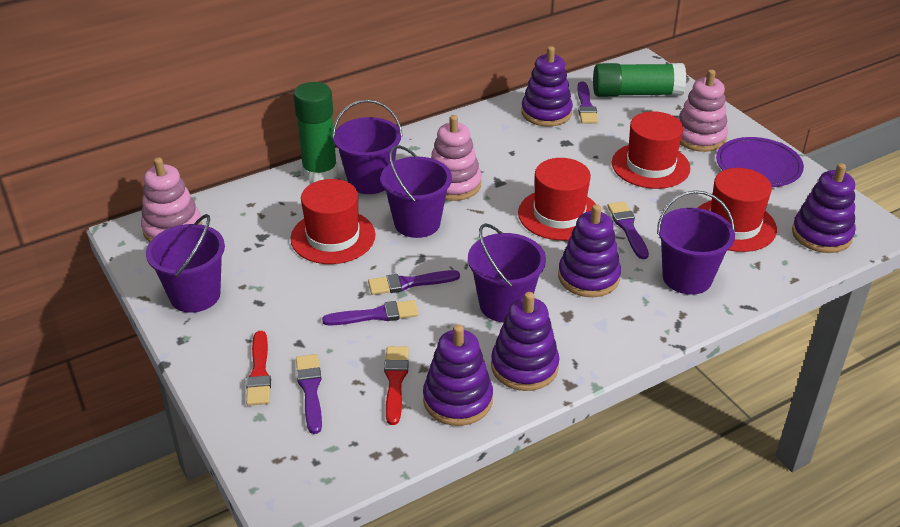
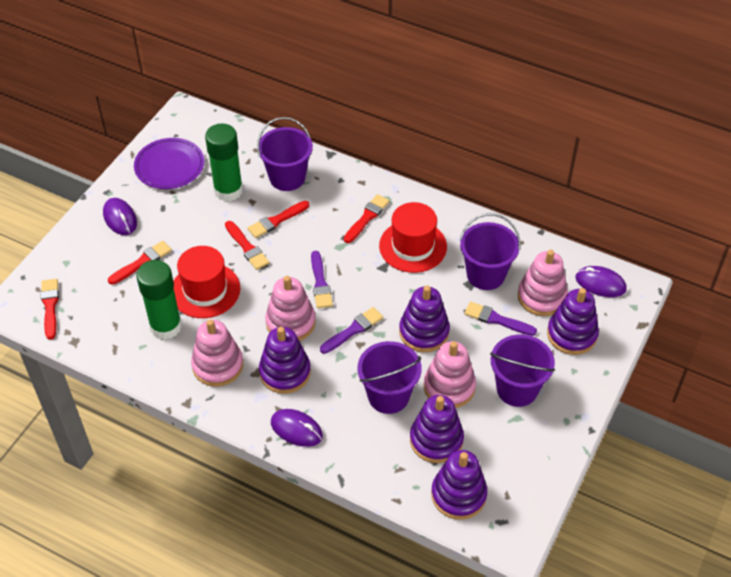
pink stacking toy: 3 -> 4
purple brush: 5 -> 3
purple bucket: 5 -> 4
purple mouse: 0 -> 3
red brush: 2 -> 5
red hat: 4 -> 2

